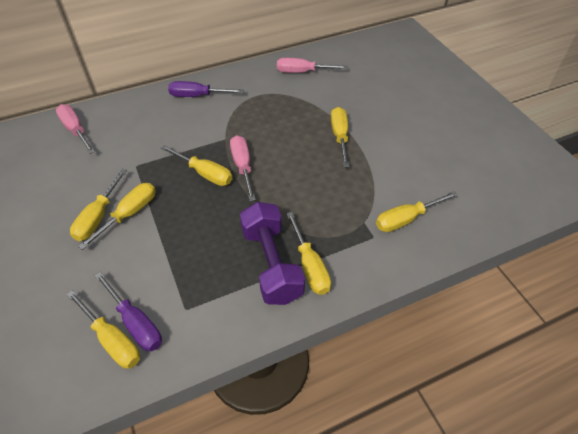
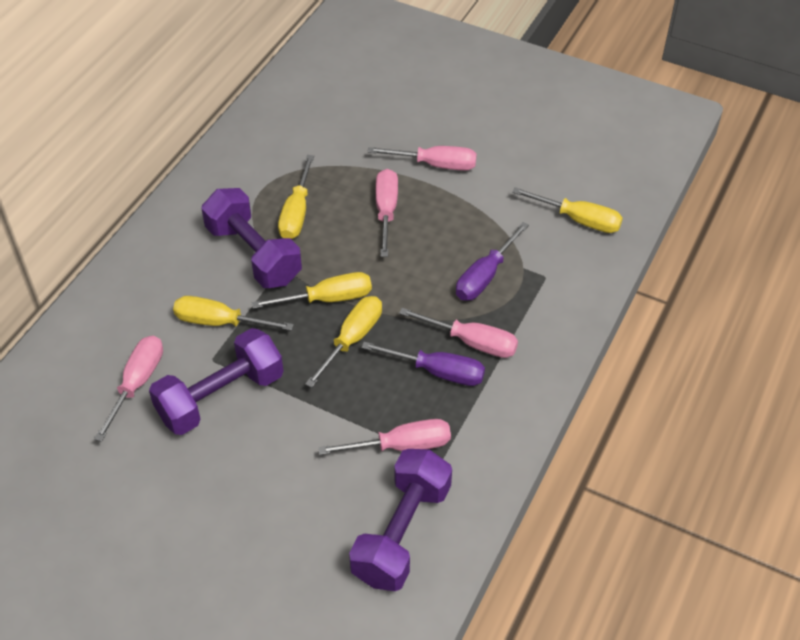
pink screwdriver: 3 -> 5
purple dumbbell: 1 -> 3
yellow screwdriver: 7 -> 5

